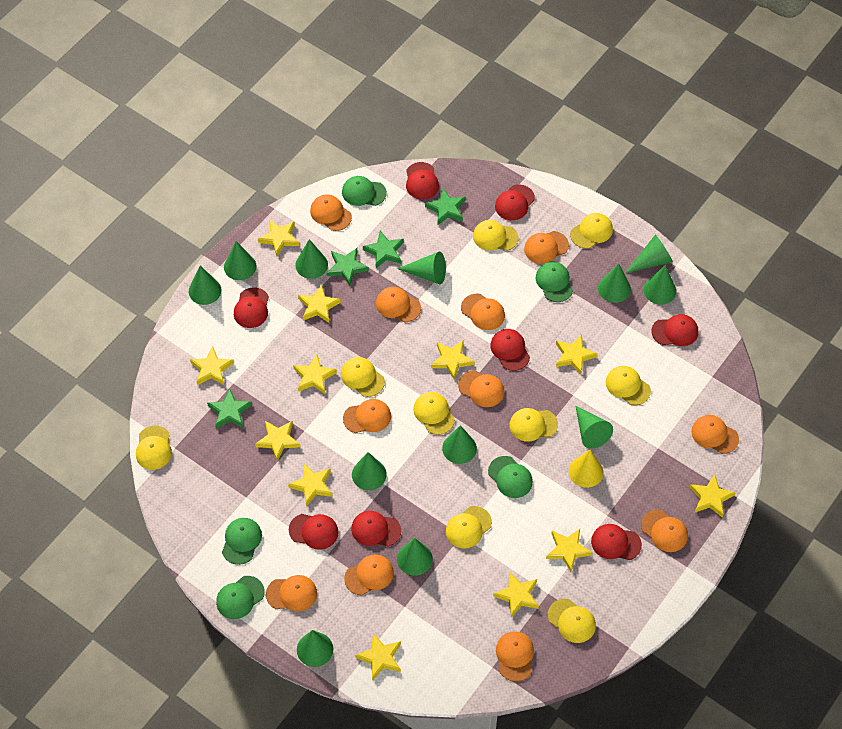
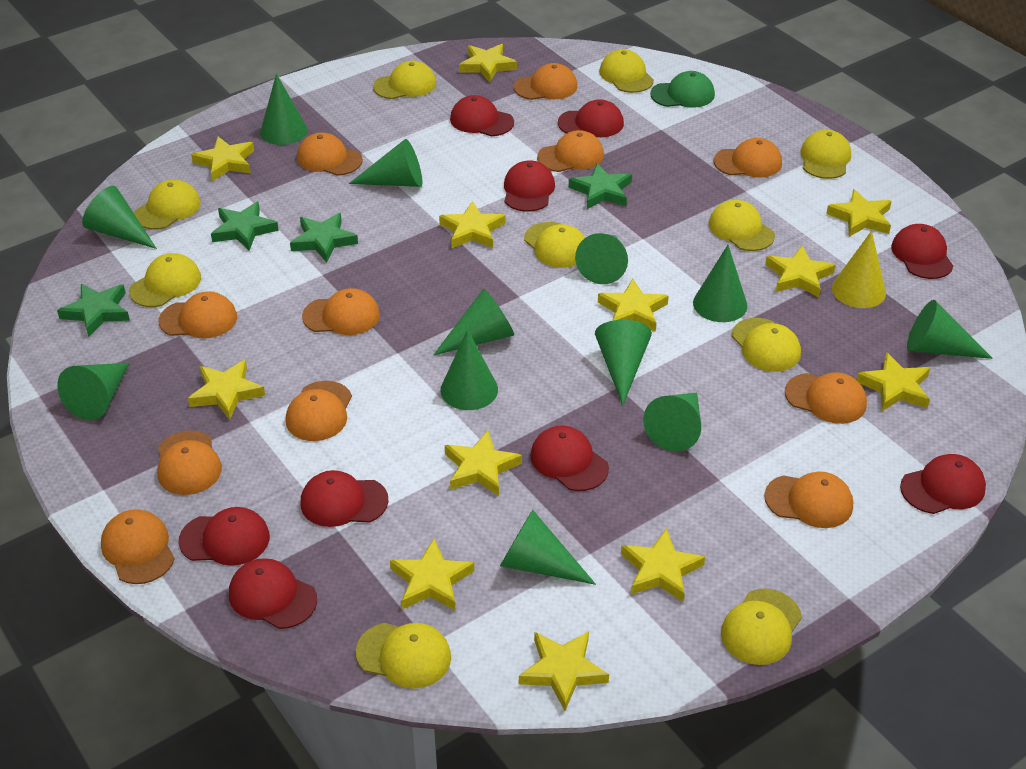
green cap: 5 -> 1
red cap: 8 -> 9
yellow cap: 9 -> 10

